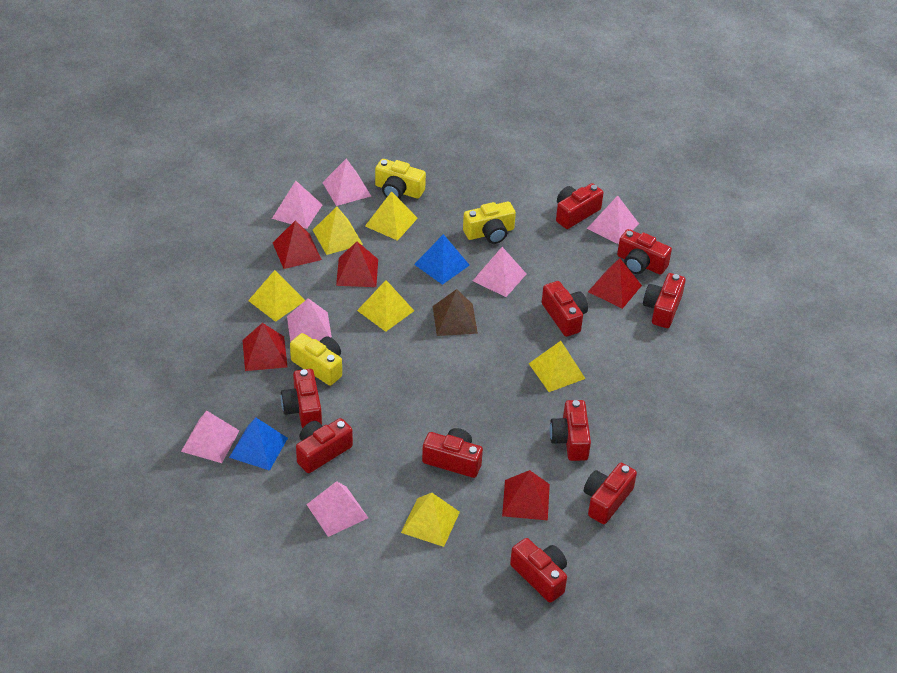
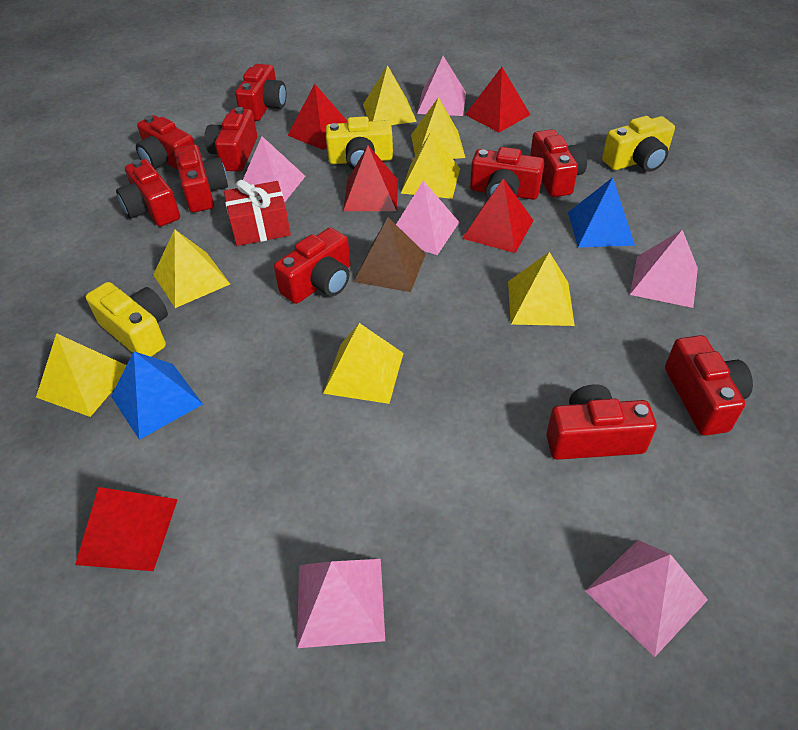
pink pyramid: 7 -> 6
red gift: 0 -> 1
yellow pyramid: 6 -> 7

